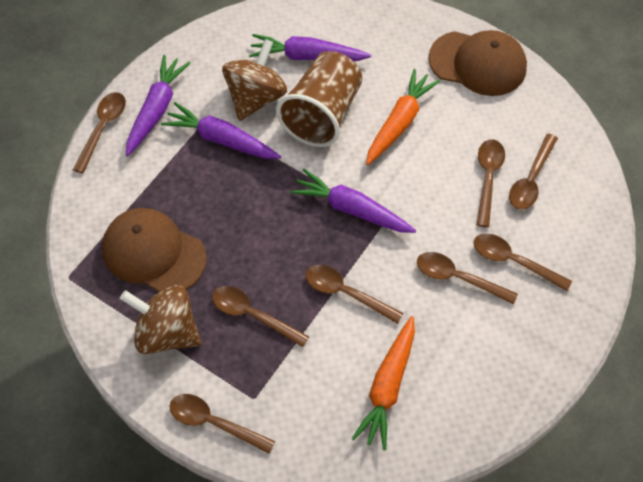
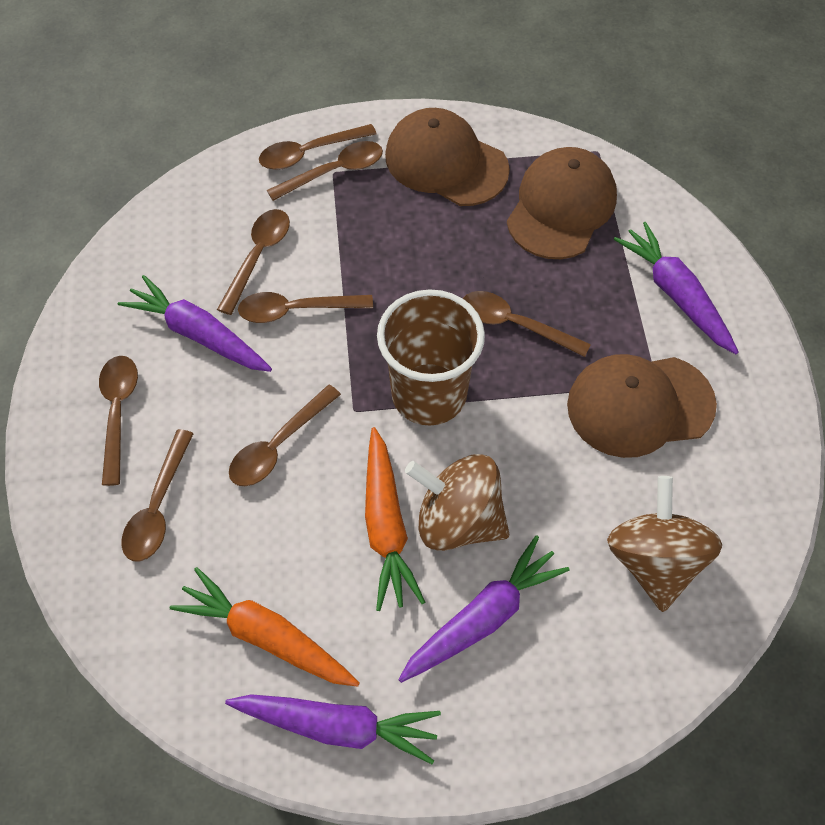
brown cap: 2 -> 3

